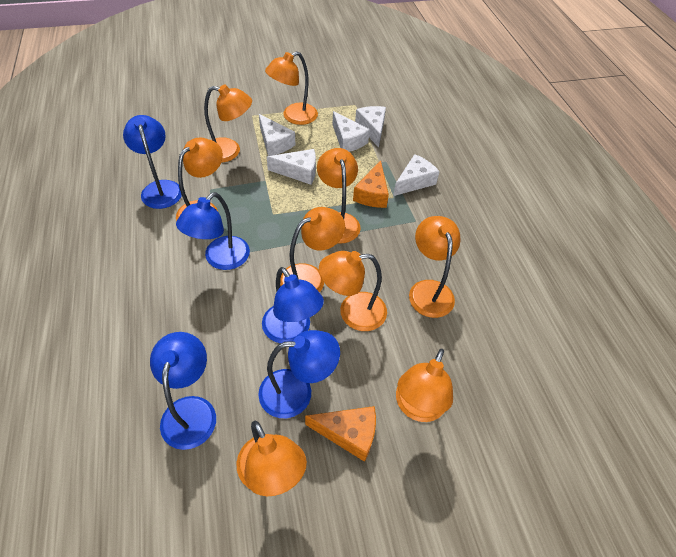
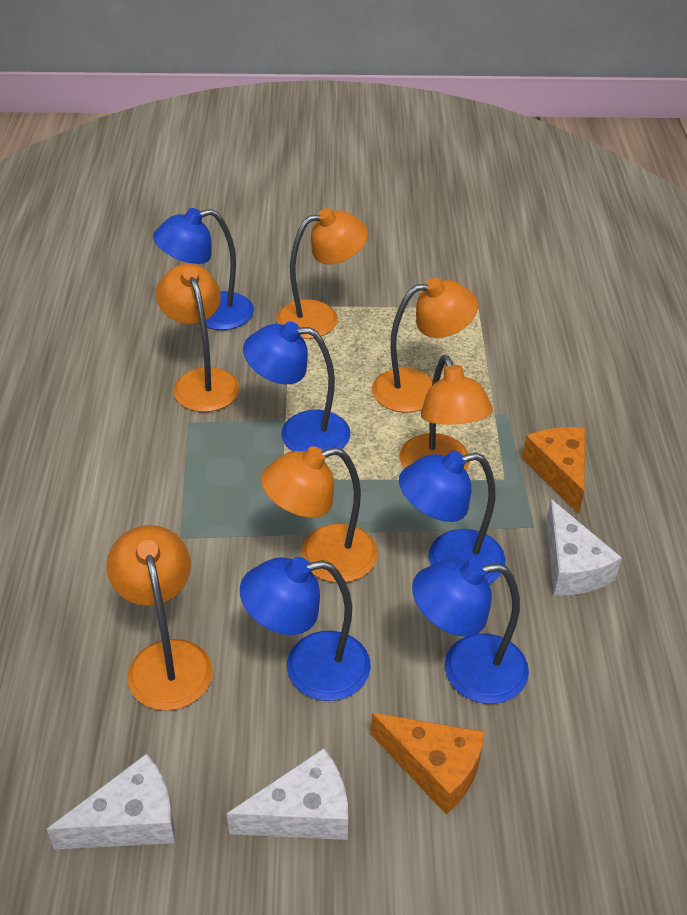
orange lamp: 9 -> 6
white cheese: 5 -> 3

